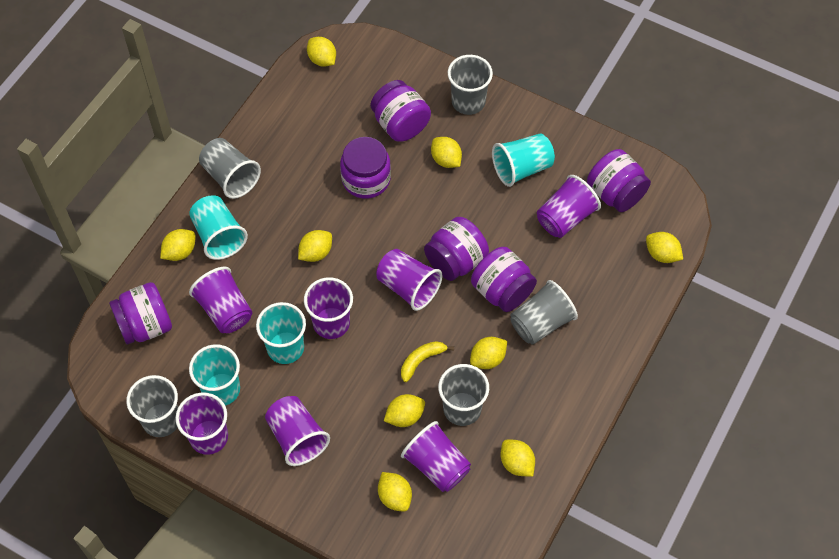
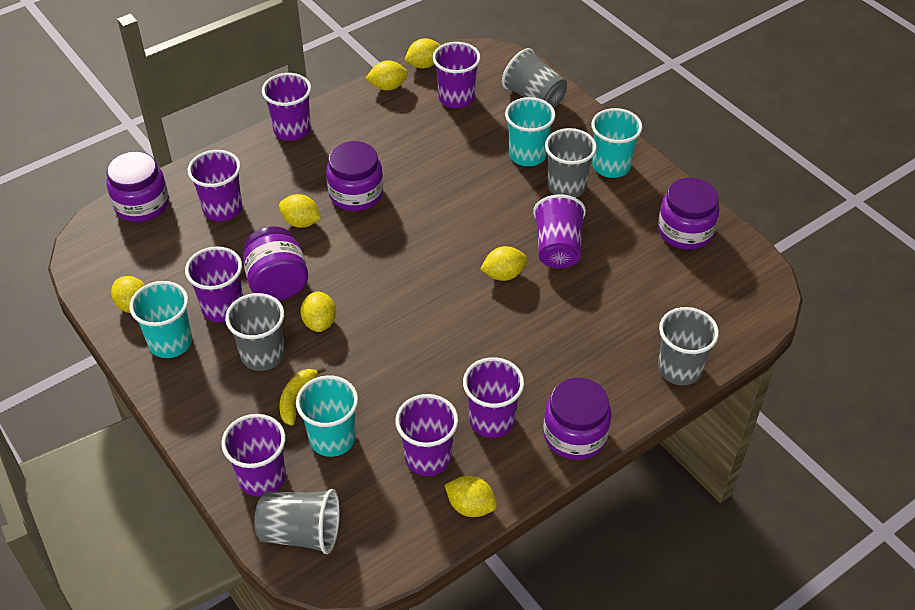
purple cup: 7 -> 8
purple jar: 6 -> 5
yellow lemon: 9 -> 7

